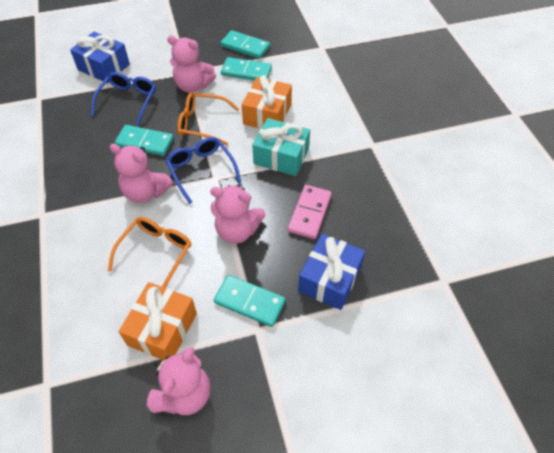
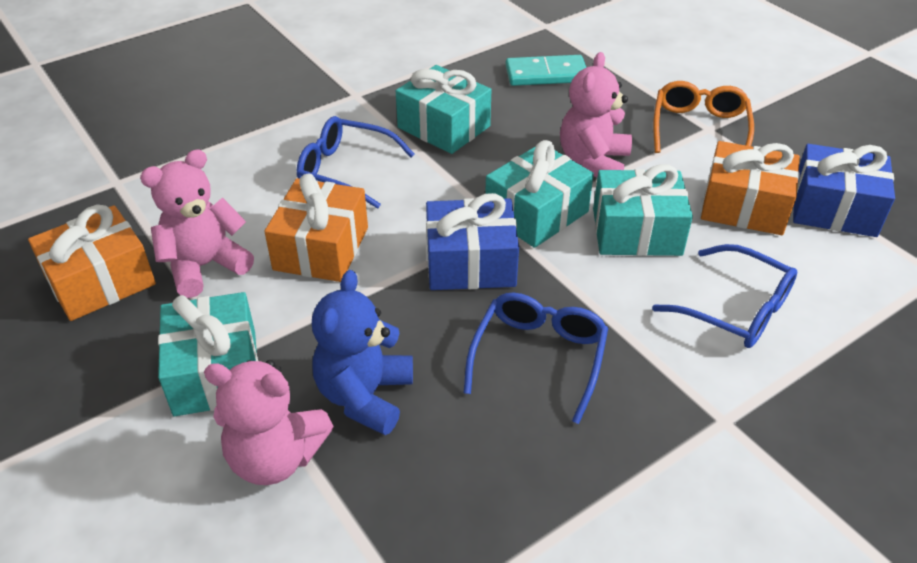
blue glasses: 2 -> 3
blue teddy bear: 0 -> 1
orange gift: 2 -> 3
orange glasses: 2 -> 1
pink domino: 1 -> 0
pink teddy bear: 4 -> 3
turquoise domino: 4 -> 1
turquoise gift: 1 -> 4

